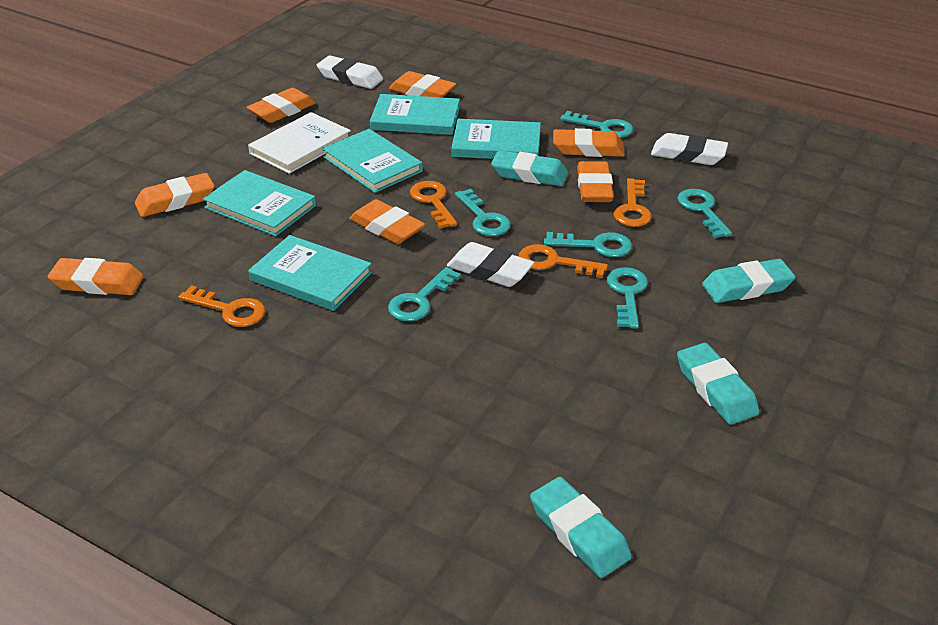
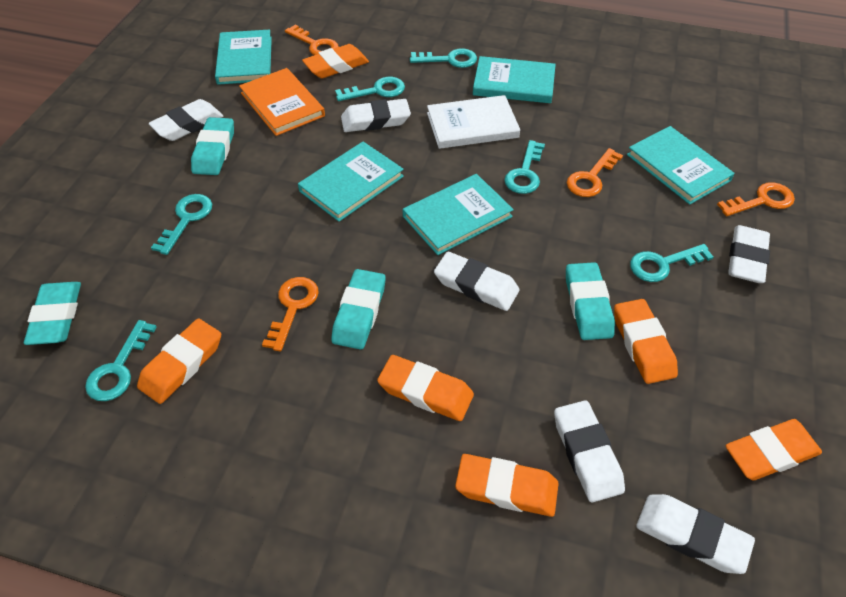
orange book: 0 -> 1
orange eraser: 7 -> 6
white eraser: 3 -> 6

